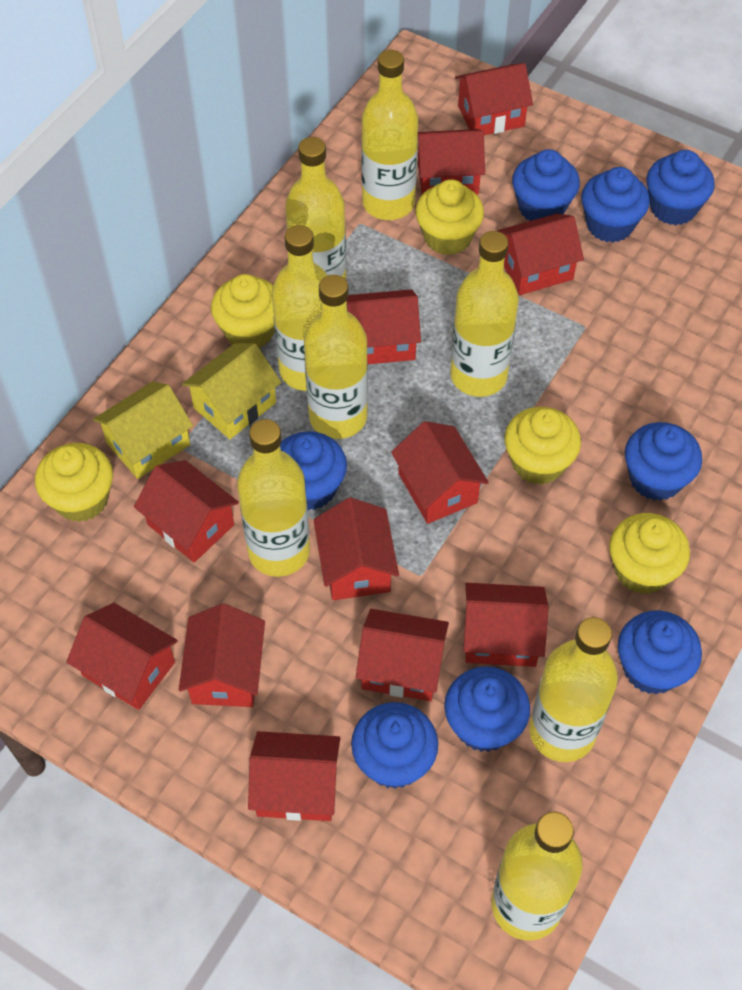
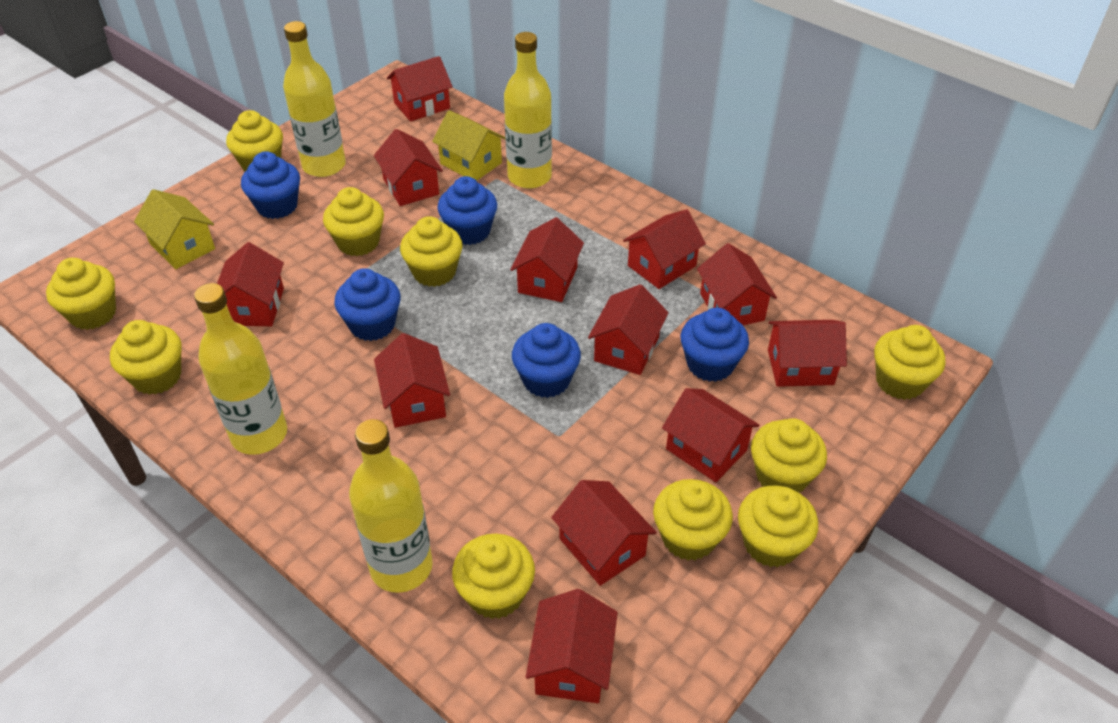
blue cupcake: 8 -> 5
yellow bottle: 8 -> 4
yellow cupcake: 5 -> 10

